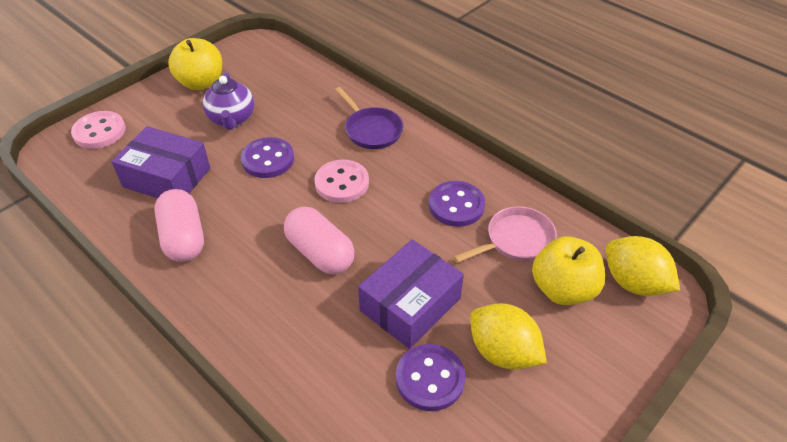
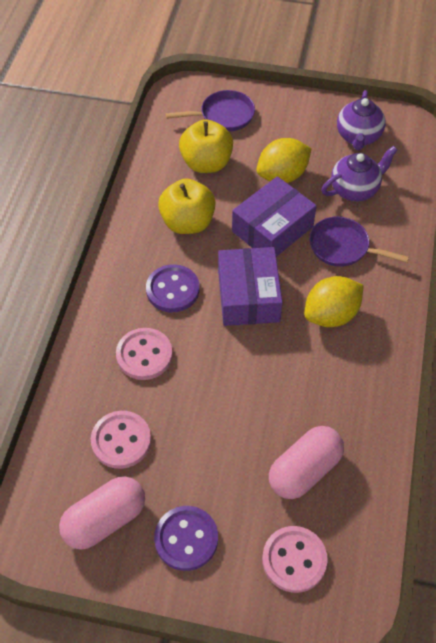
pink button: 2 -> 3
pink pan: 1 -> 0
purple button: 3 -> 2
purple pan: 1 -> 2
purple teapot: 1 -> 2

